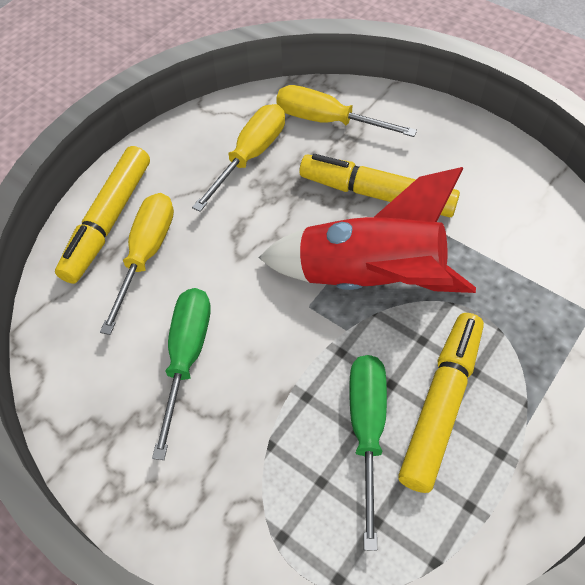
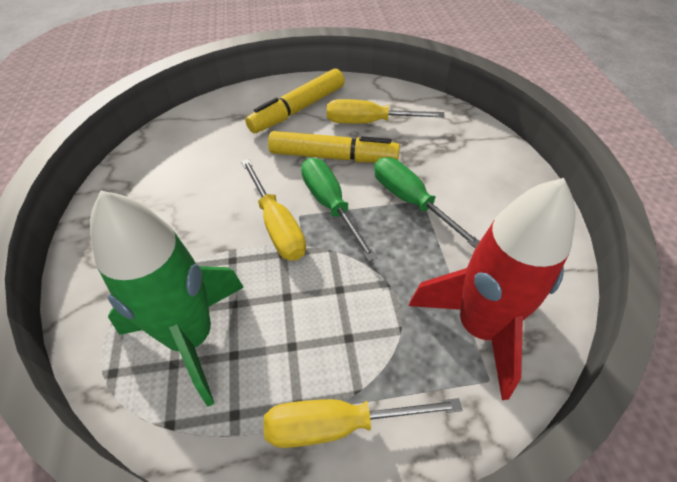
green rocket: 0 -> 1
yellow marker: 3 -> 2

